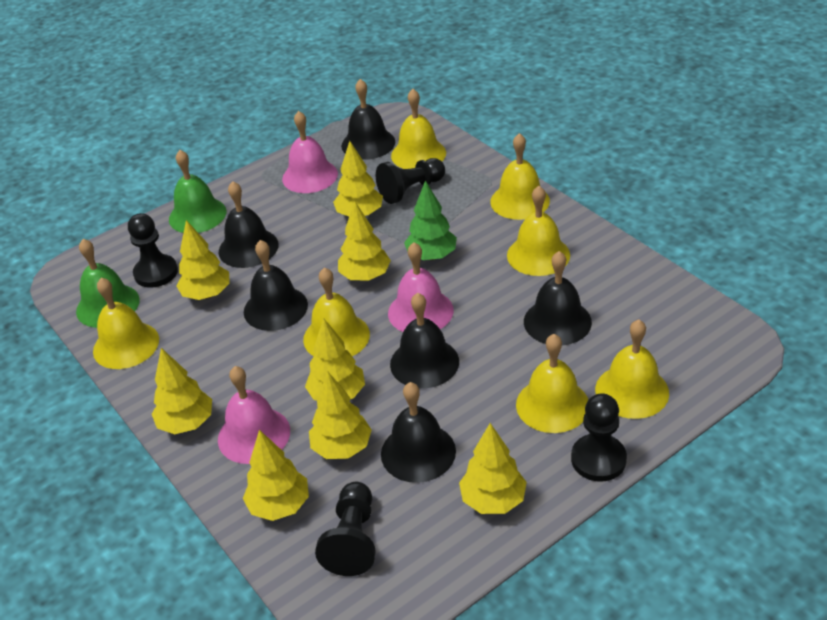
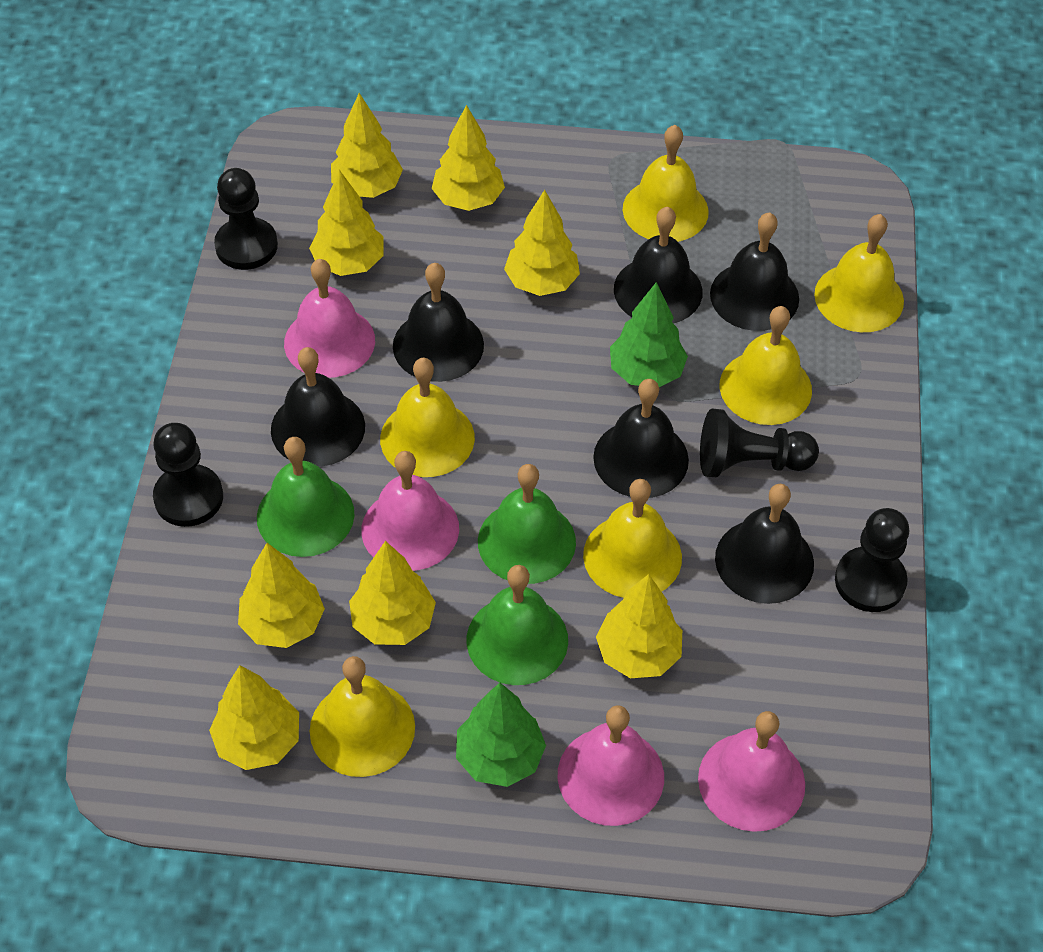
green bell: 2 -> 3
green tree: 1 -> 2
pink bell: 3 -> 4
yellow bell: 7 -> 6

